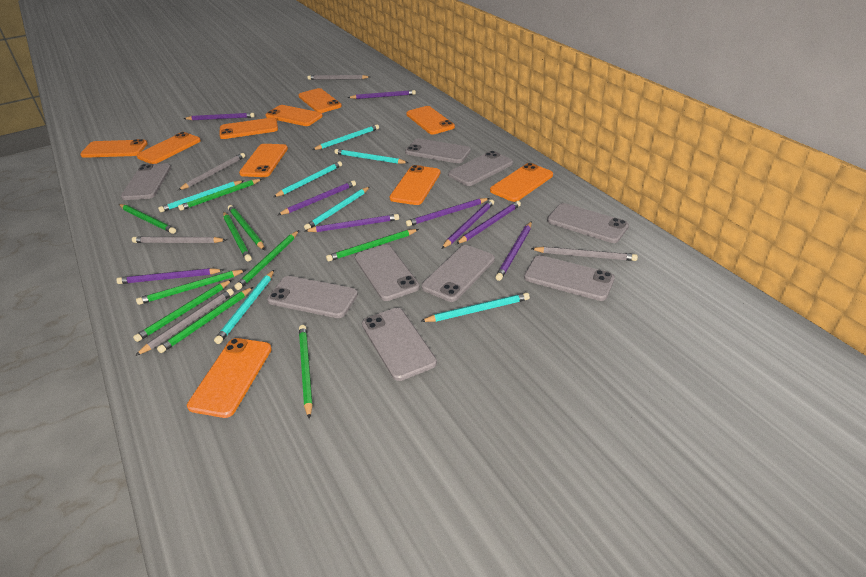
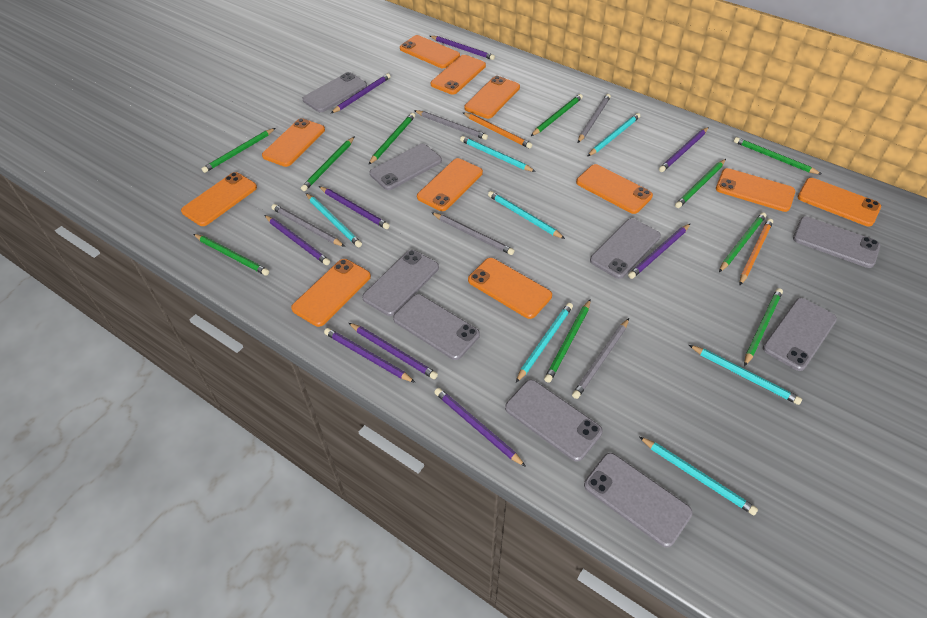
orange pencil: 0 -> 2
orange phone: 10 -> 11

